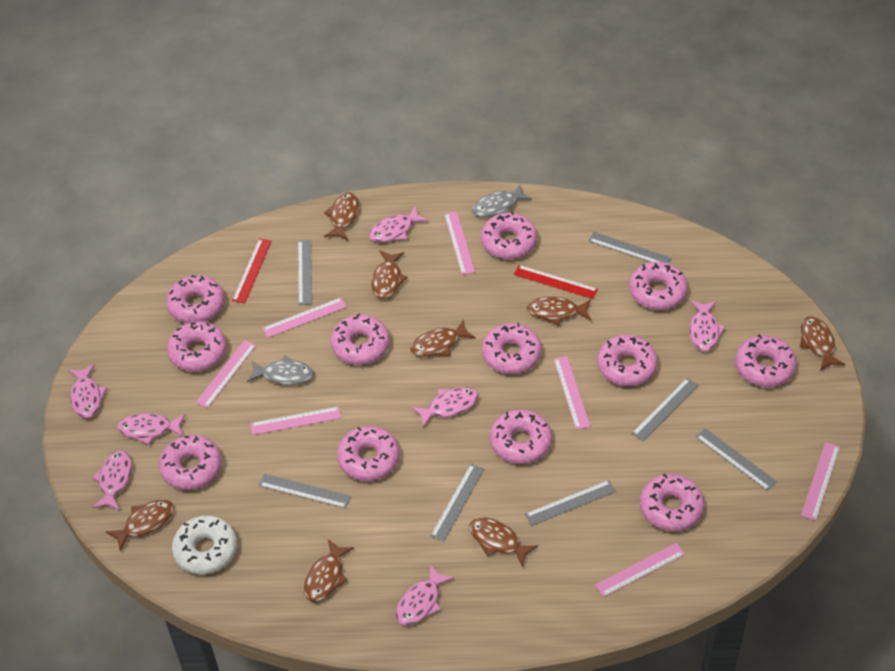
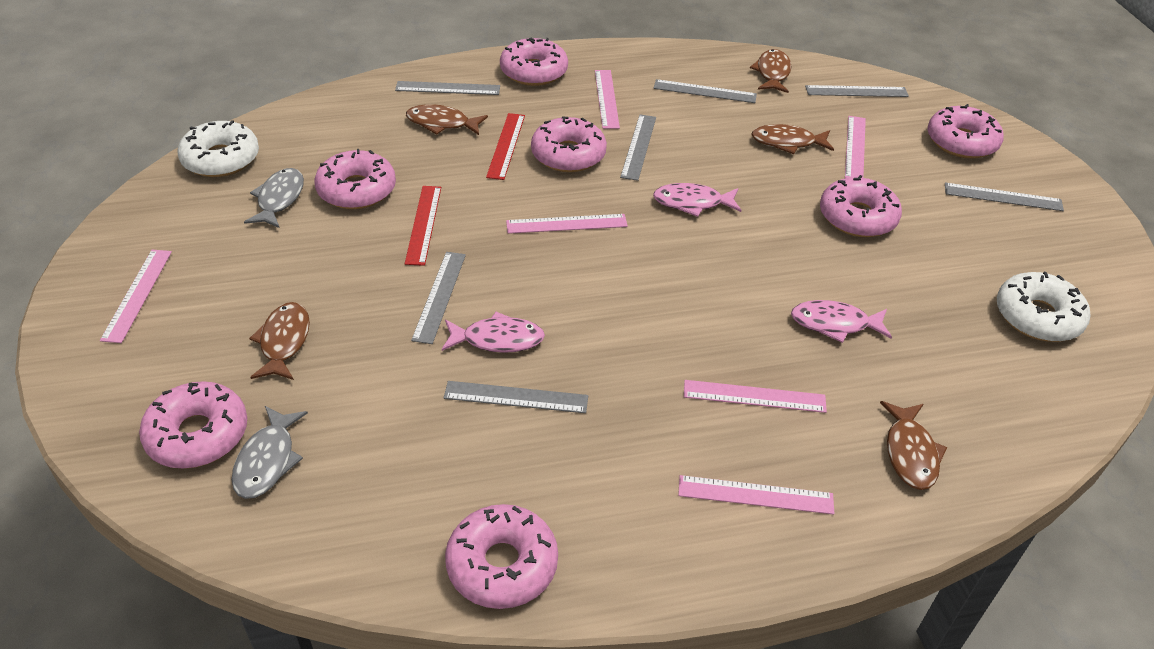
brown fish: 8 -> 5
pink donut: 12 -> 7
pink fish: 7 -> 3
pink ruler: 7 -> 6
white donut: 1 -> 2

